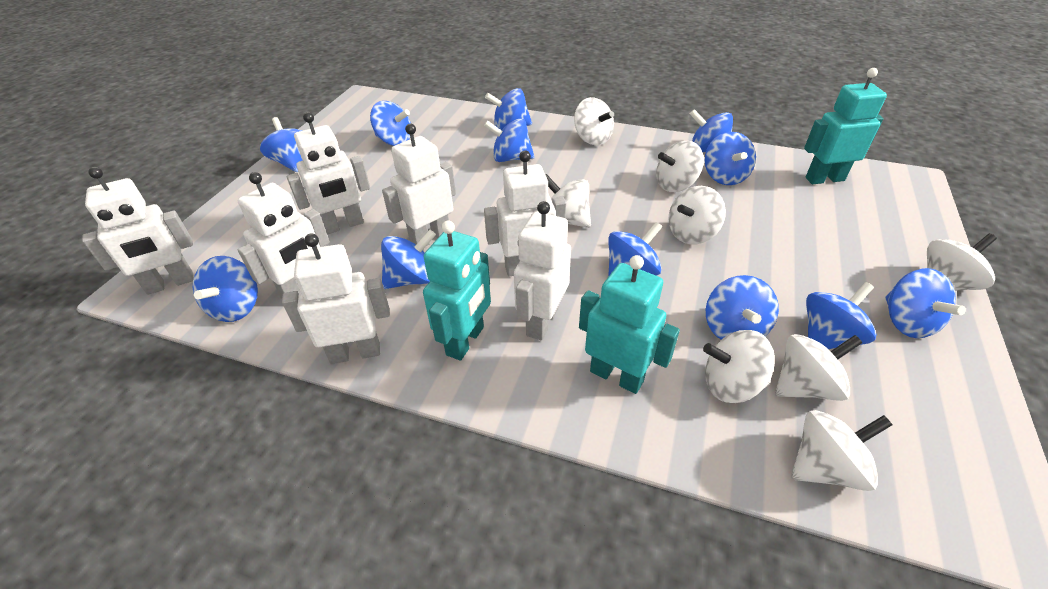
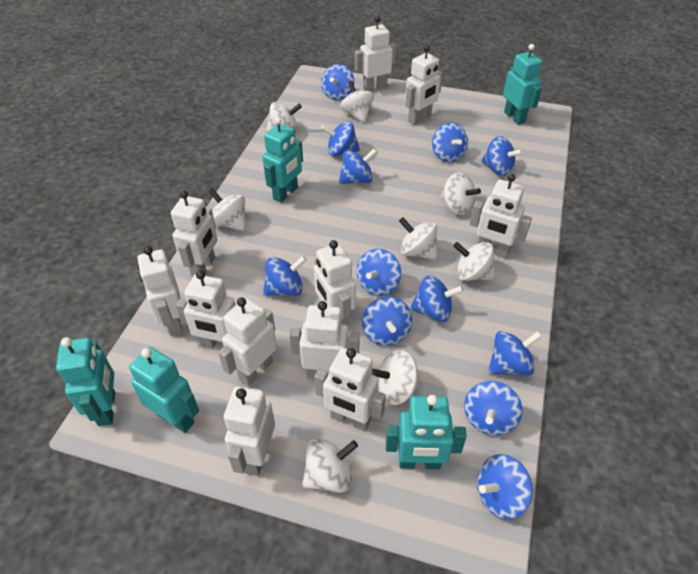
turquoise robot: 3 -> 5
white robot: 7 -> 11

